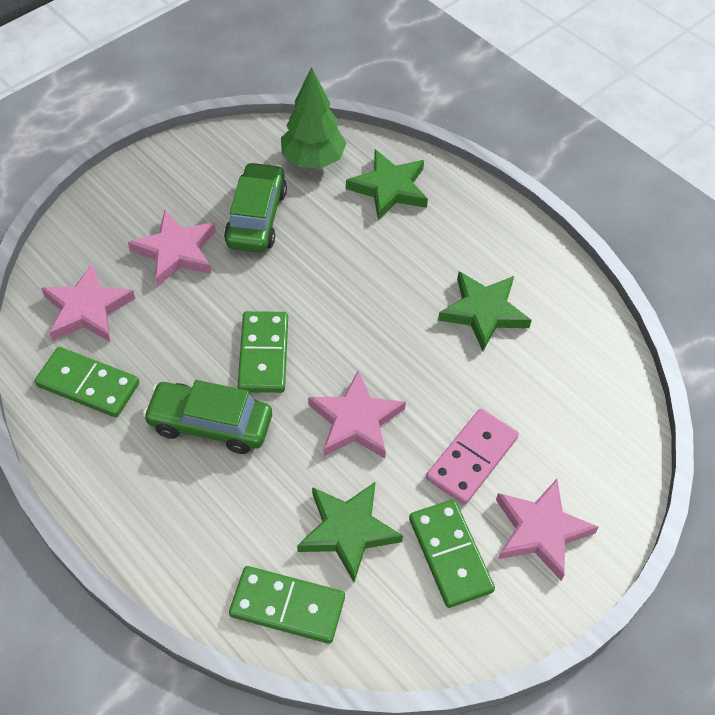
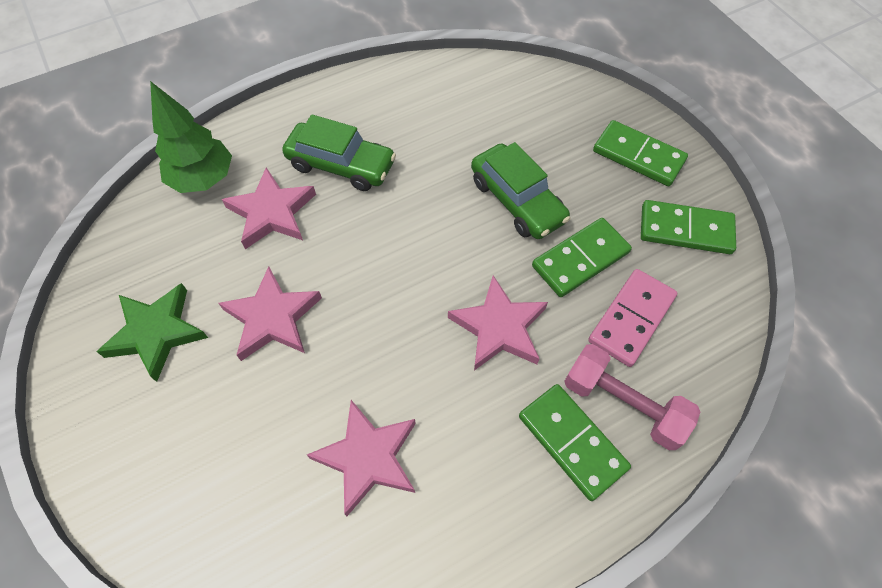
green star: 3 -> 1
pink dumbbell: 0 -> 1

